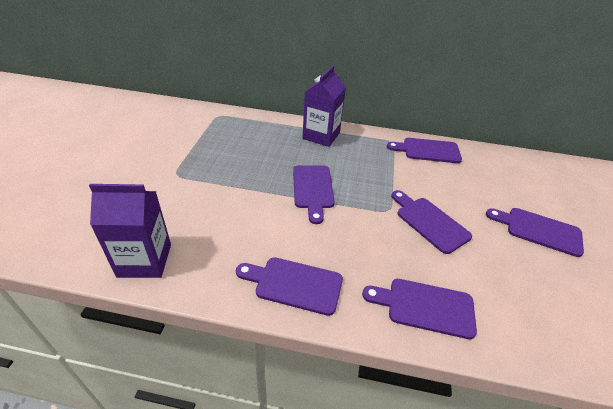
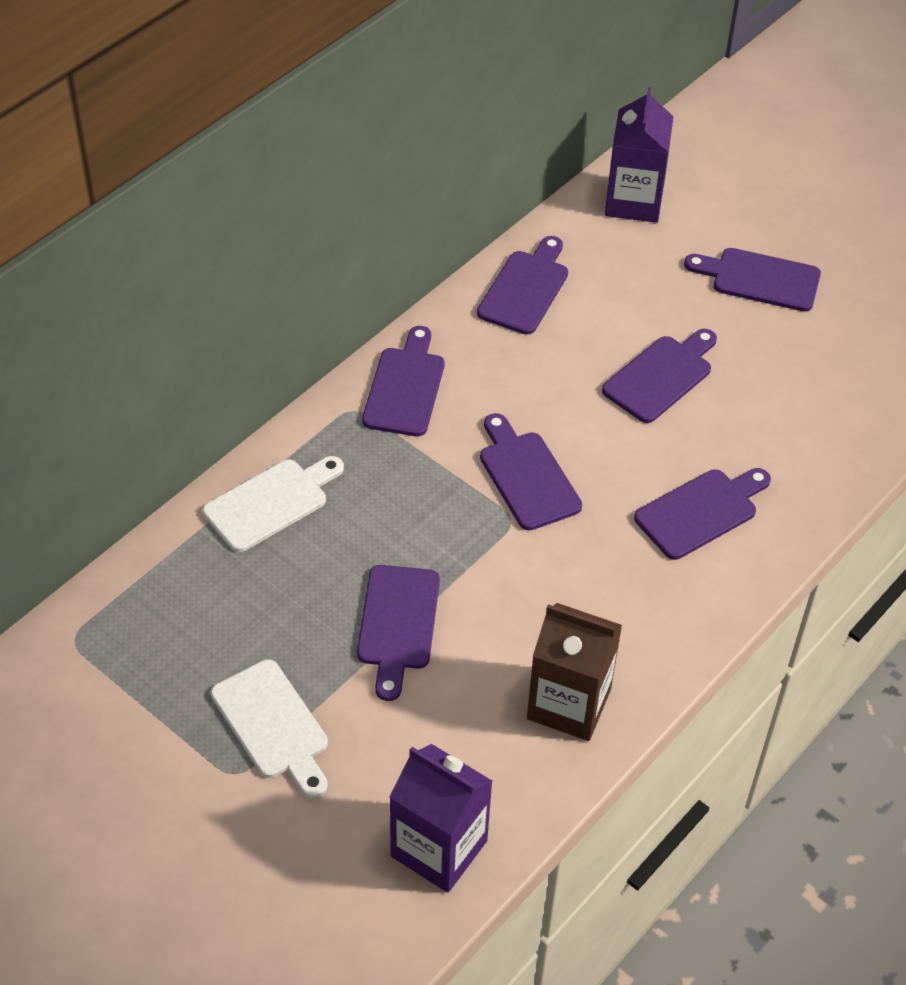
brown carton: 0 -> 1
purple cutting board: 6 -> 7
white cutting board: 0 -> 2

